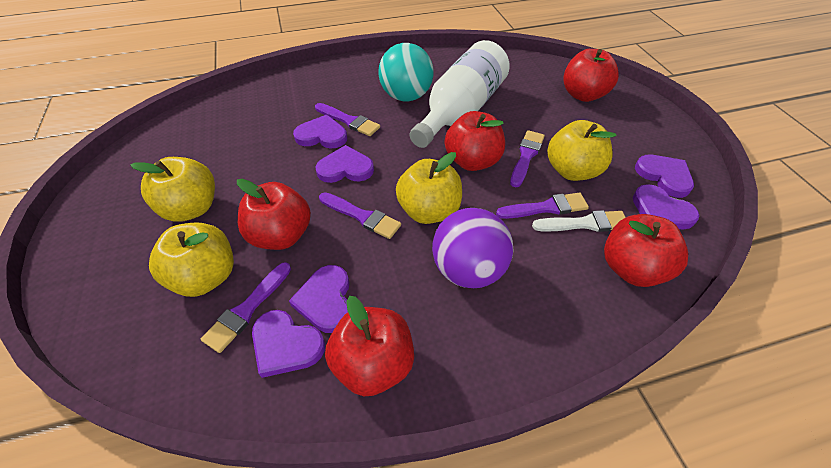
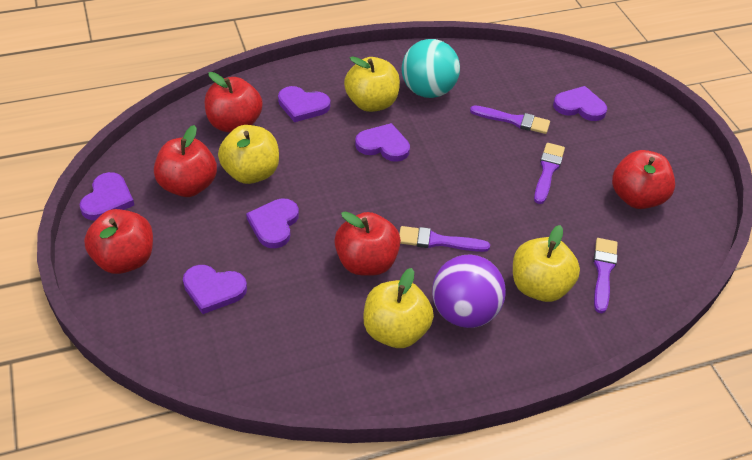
purple brush: 5 -> 4
white bottle: 1 -> 0
white brush: 1 -> 0

